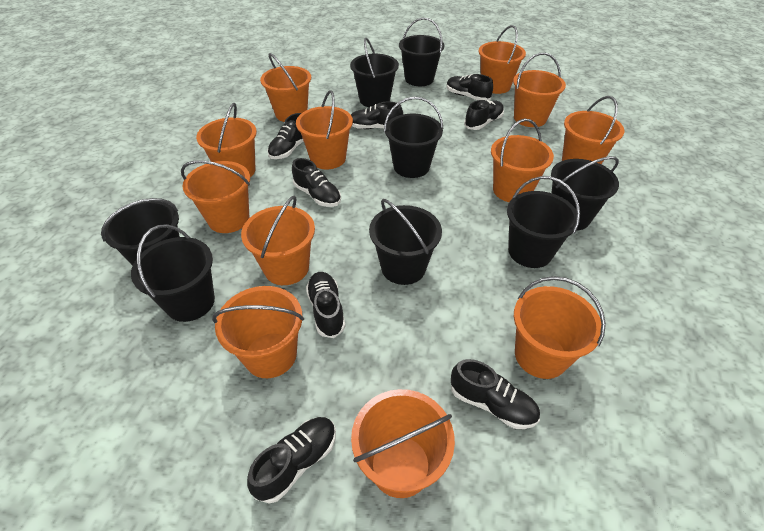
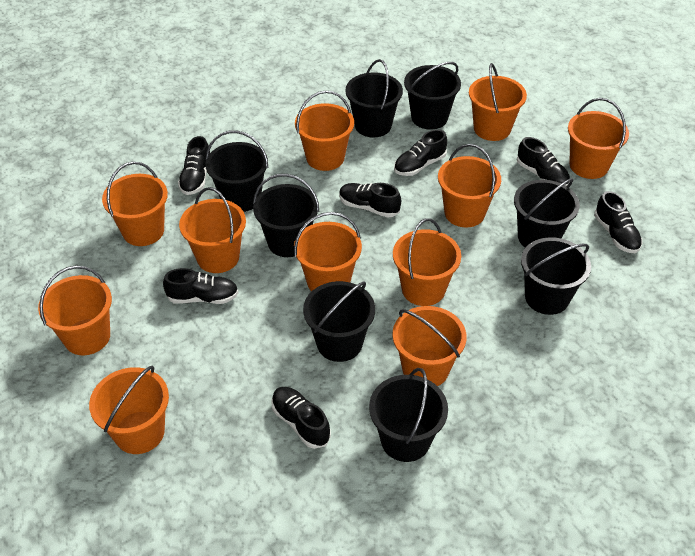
black shoe: 8 -> 7
orange bucket: 12 -> 11

